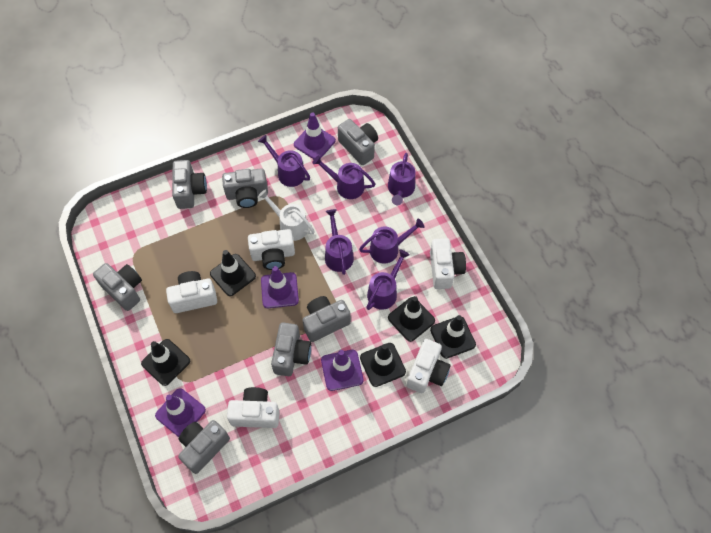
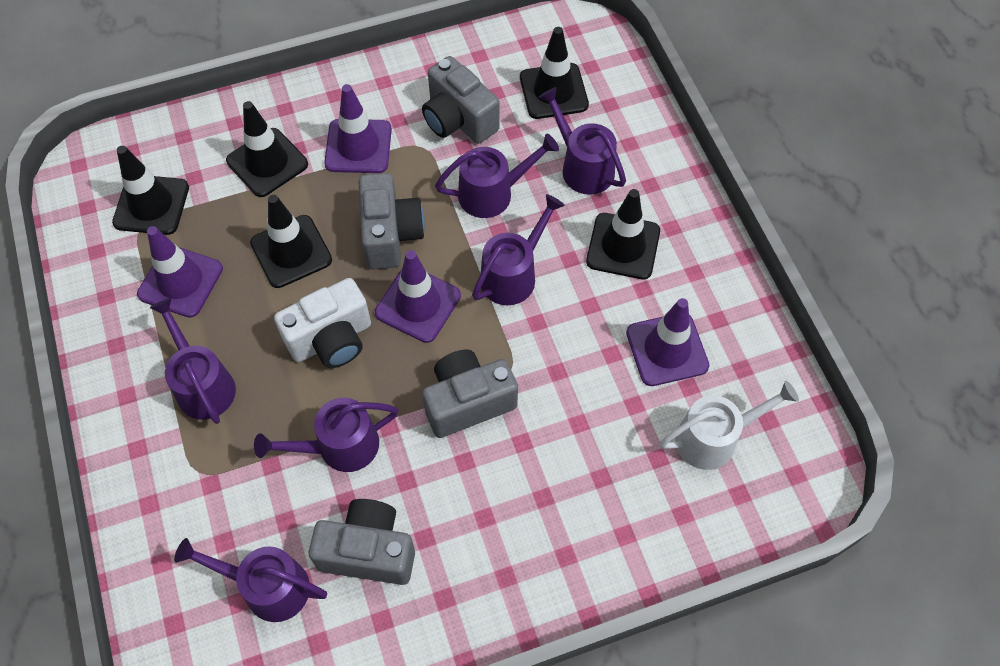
grey camera: 7 -> 4
white camera: 5 -> 1

